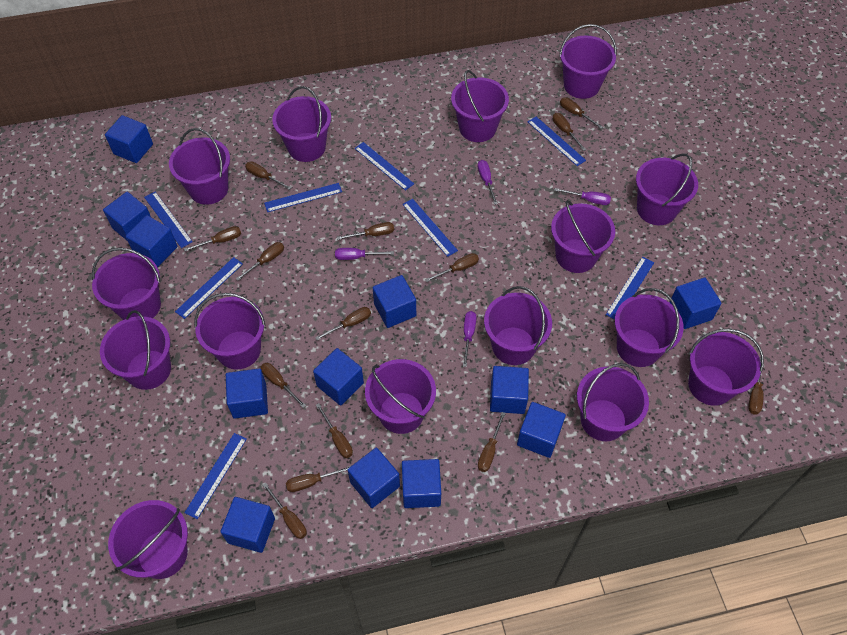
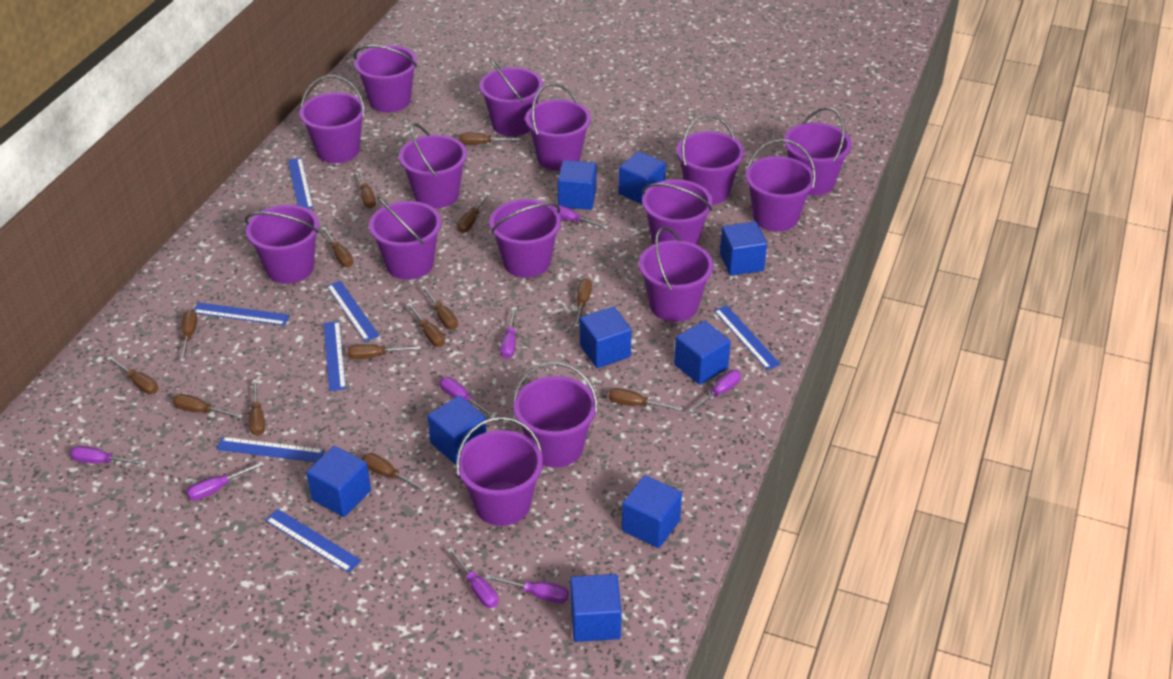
blue cube: 12 -> 9
blue ruler: 8 -> 7
purple screwdriver: 4 -> 8

